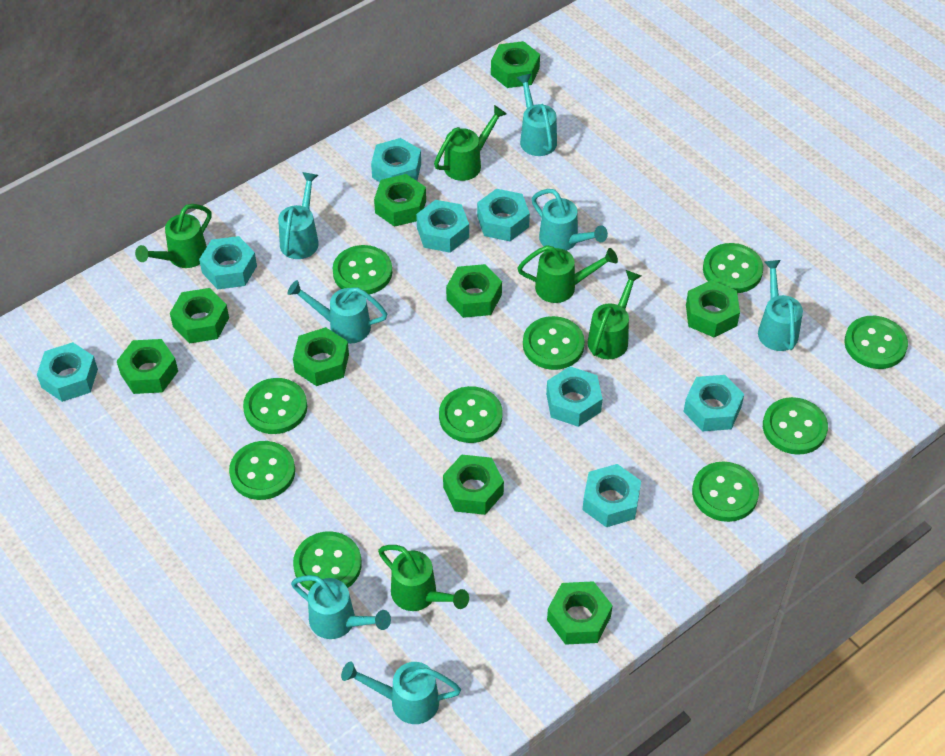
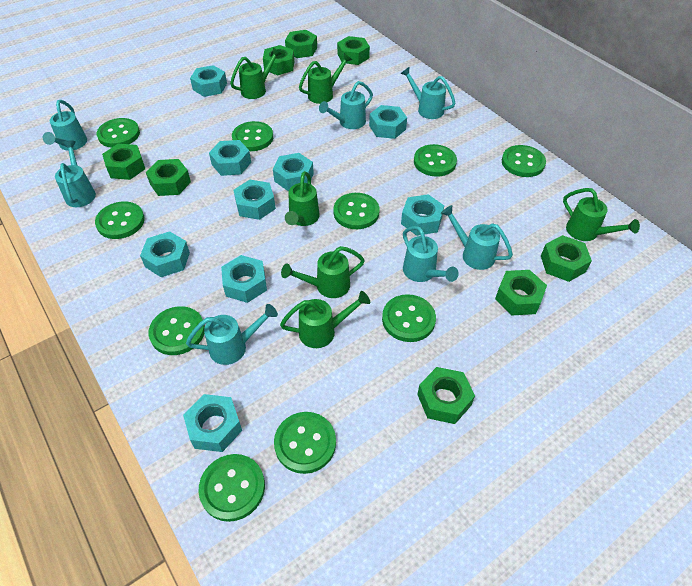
green nut: 9 -> 8
green watering can: 5 -> 6
turquoise nut: 8 -> 9

